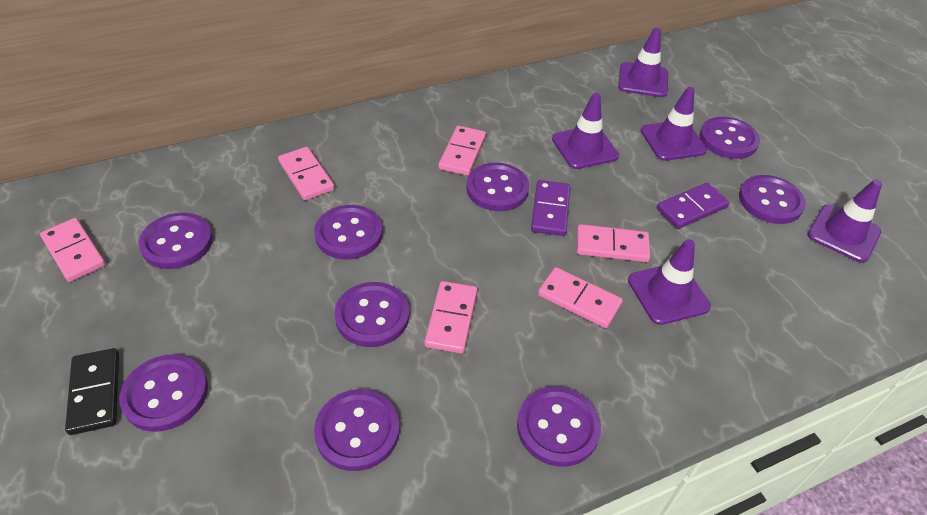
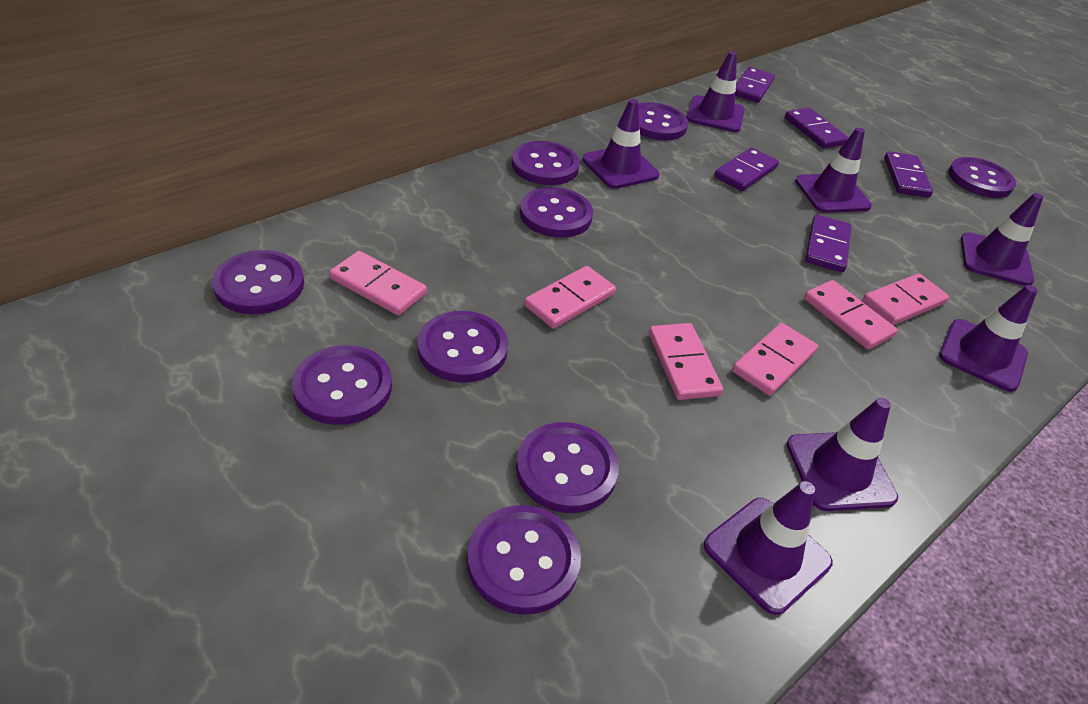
black domino: 1 -> 0
purple domino: 2 -> 5
purple traffic cone: 5 -> 7

